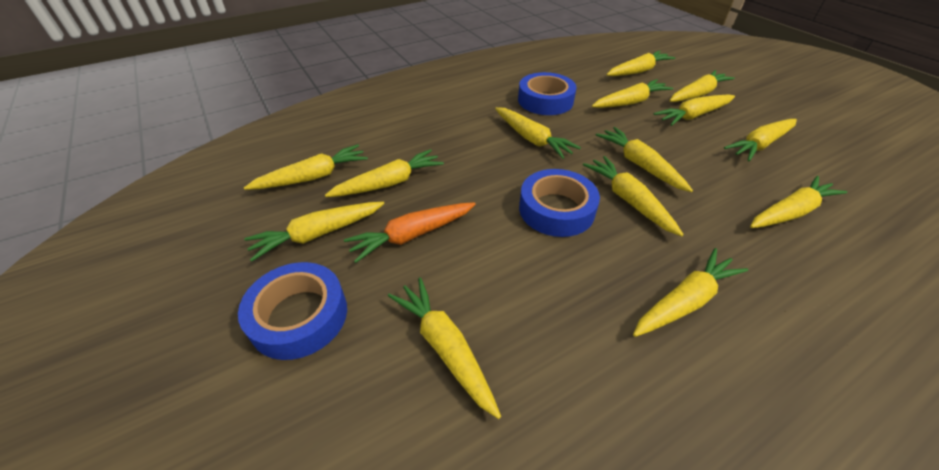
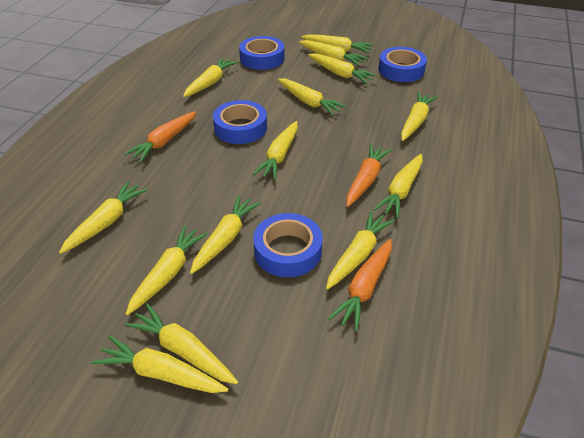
blue tape: 3 -> 4
orange carrot: 1 -> 3

